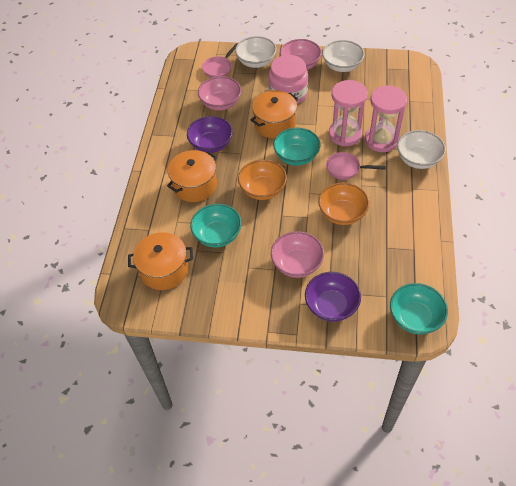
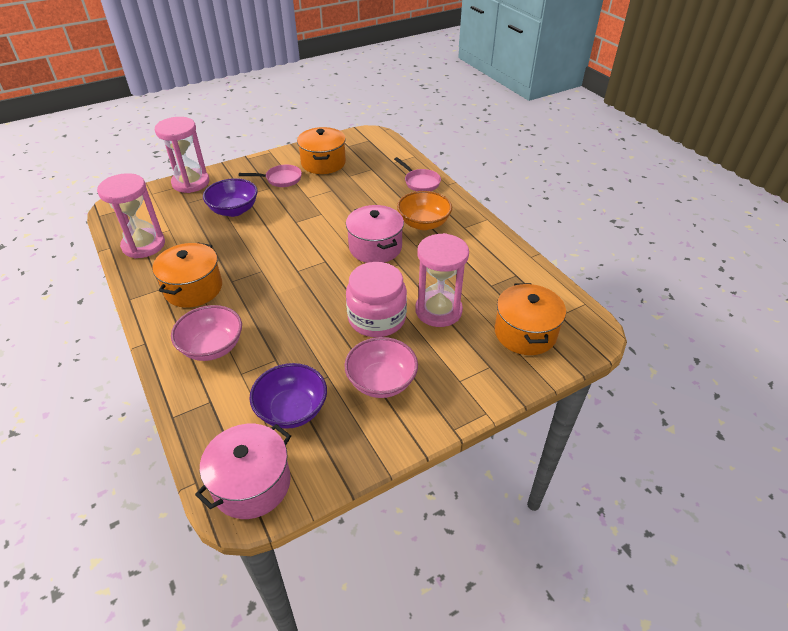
orange bowl: 2 -> 1
pink bowl: 3 -> 2
pink hourglass: 2 -> 3
pink pot: 0 -> 2
turquoise bowl: 3 -> 0
white bowl: 3 -> 0

